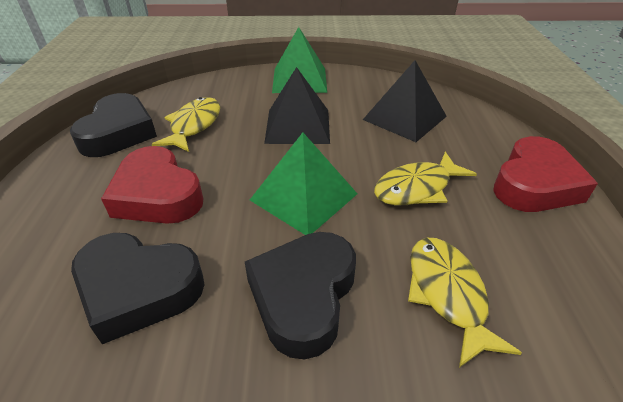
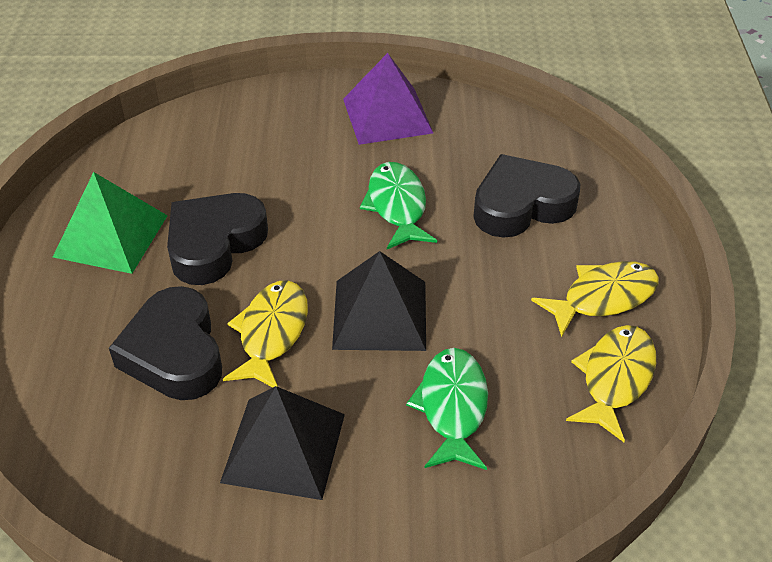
green fish: 0 -> 2
green pyramid: 2 -> 1
purple pyramid: 0 -> 1
red heart: 2 -> 0

